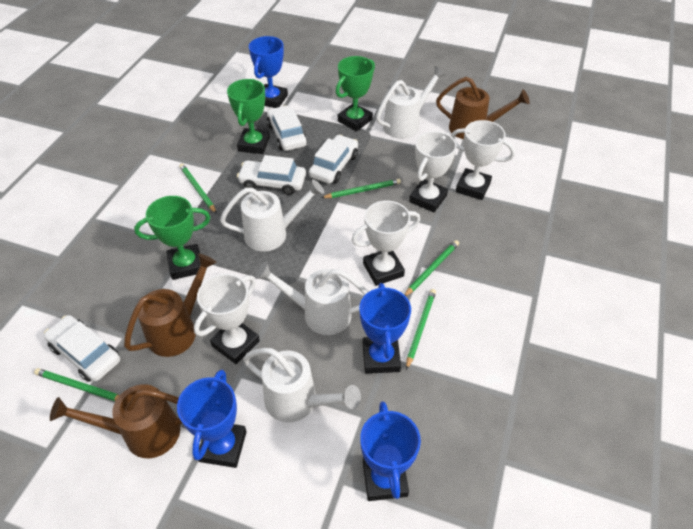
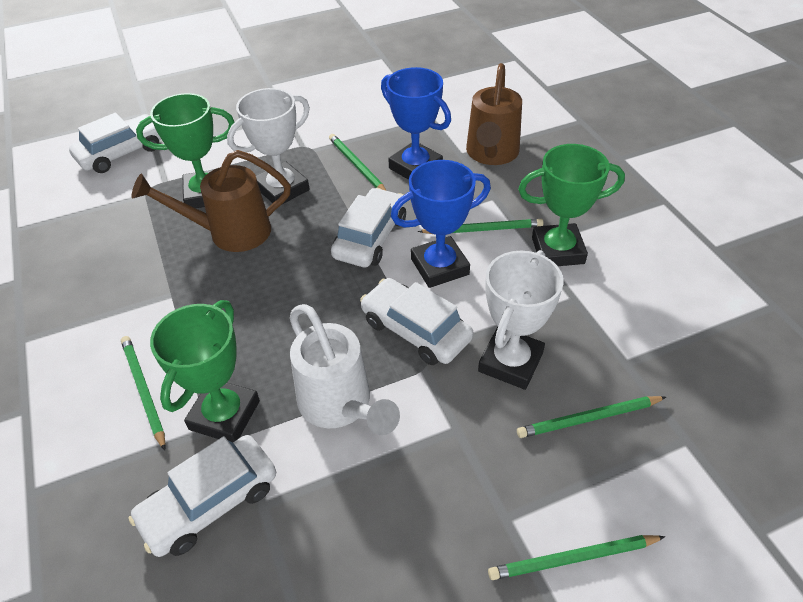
blue trophy: 4 -> 2
brown watering can: 3 -> 2
white trophy: 4 -> 2
white watering can: 4 -> 1

